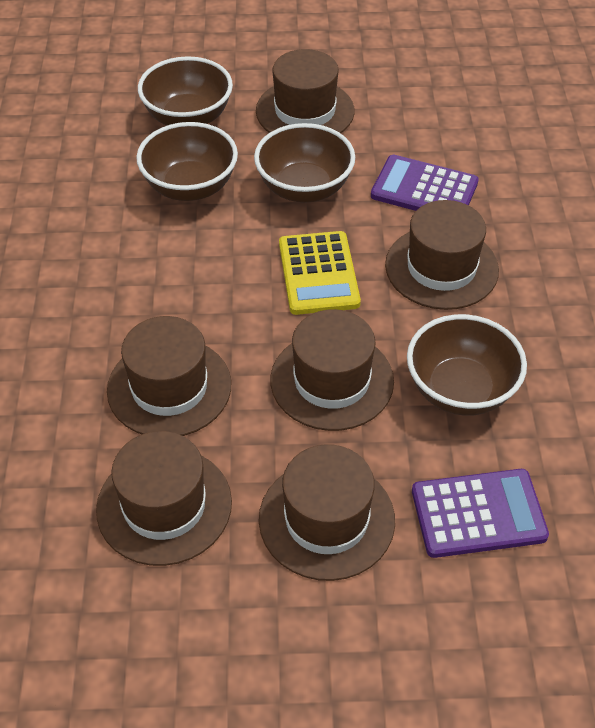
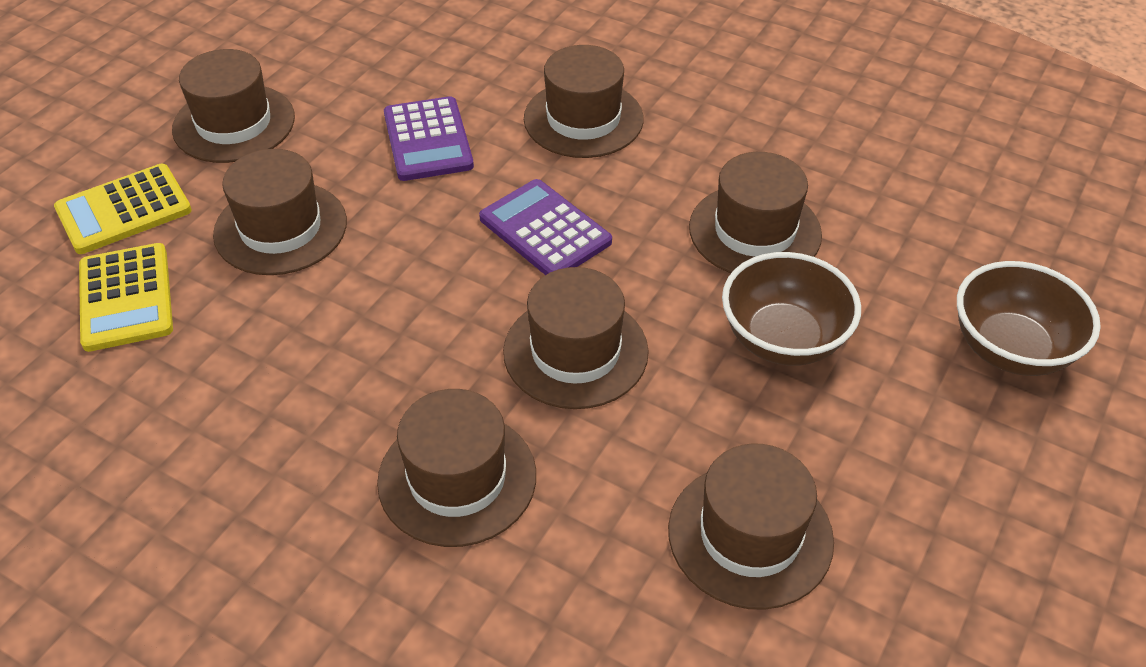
brown bowl: 4 -> 2
brown hat: 6 -> 7
yellow calculator: 1 -> 2

